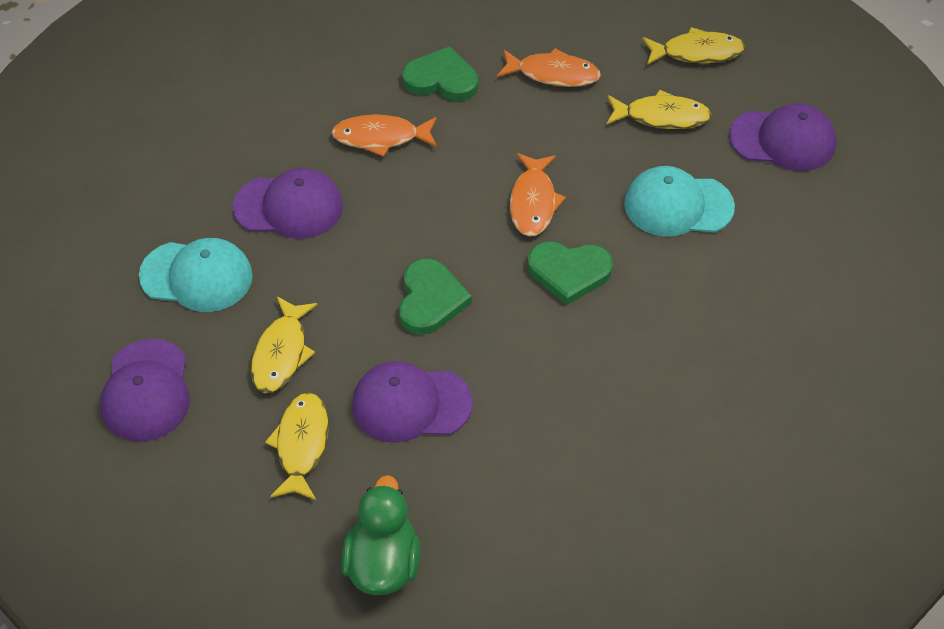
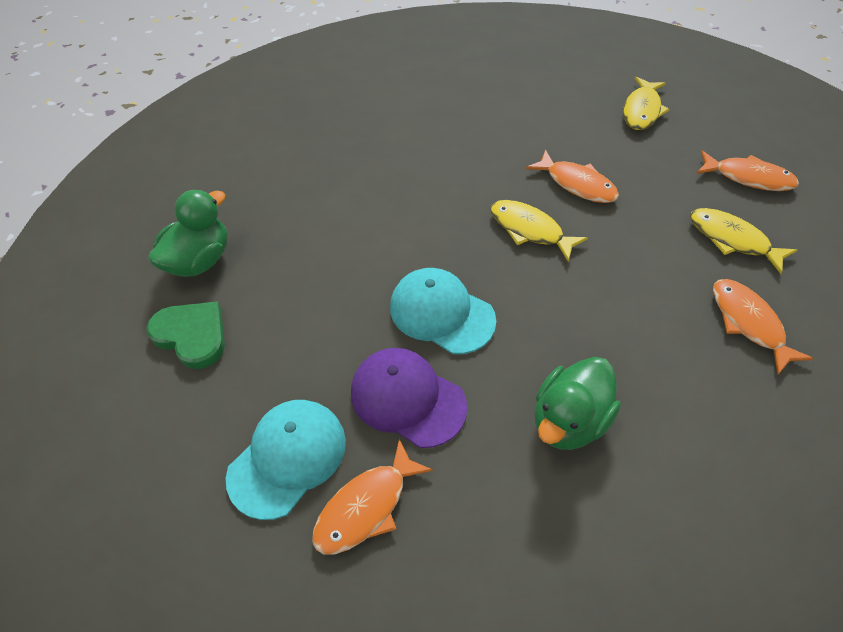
green duck: 1 -> 2
green heart: 3 -> 1
orange fish: 3 -> 4
purple cap: 4 -> 1
yellow fish: 4 -> 3

